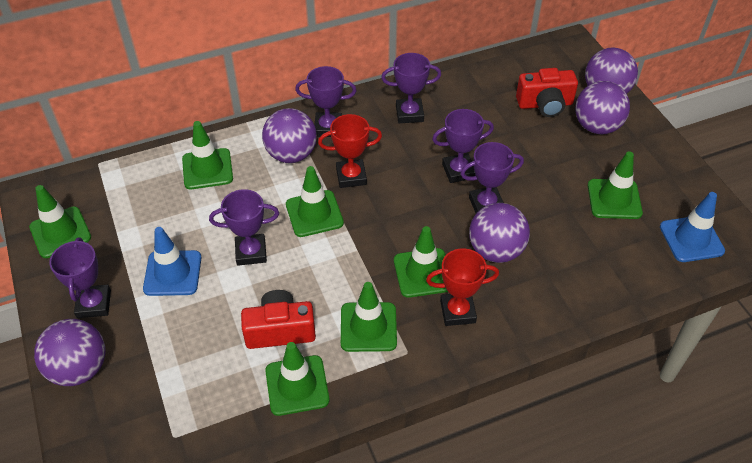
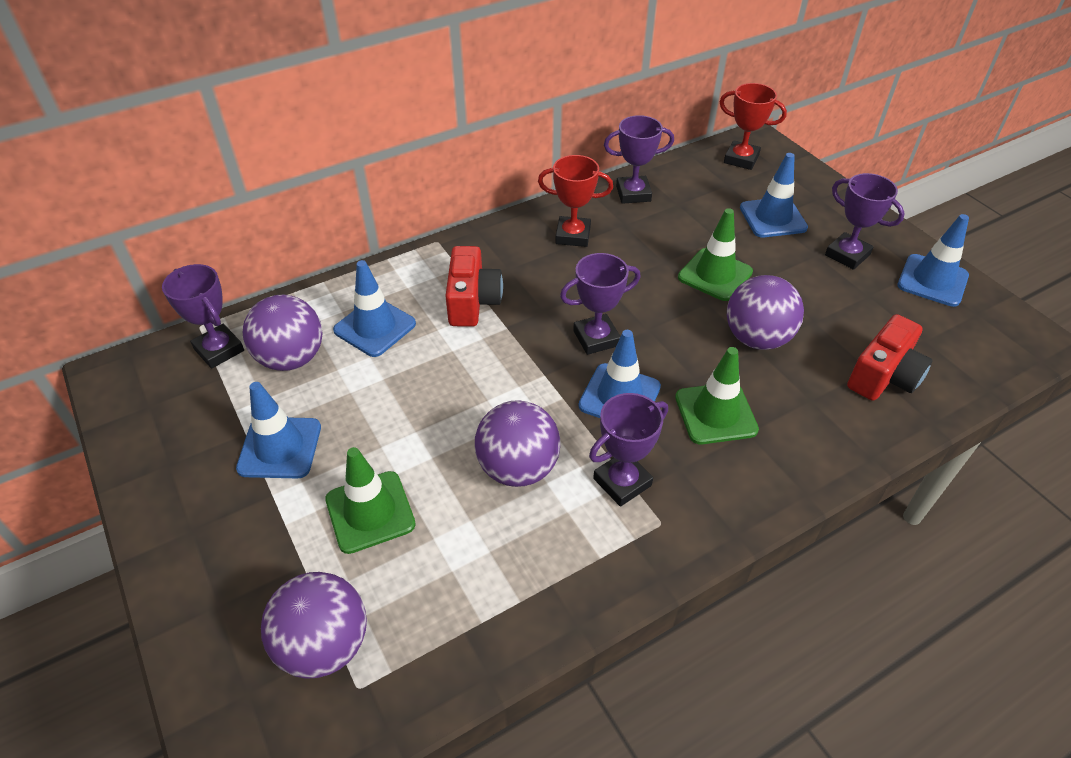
blue traffic cone: 2 -> 5
green traffic cone: 7 -> 3
purple ball: 5 -> 4
purple trophy: 6 -> 5

